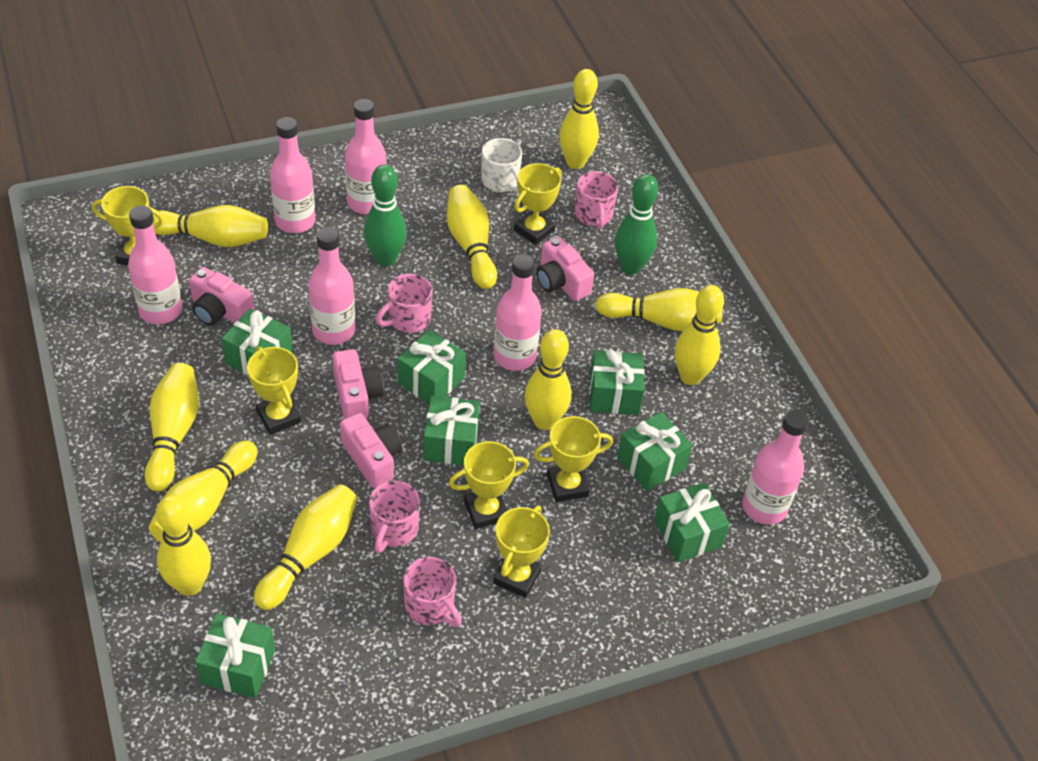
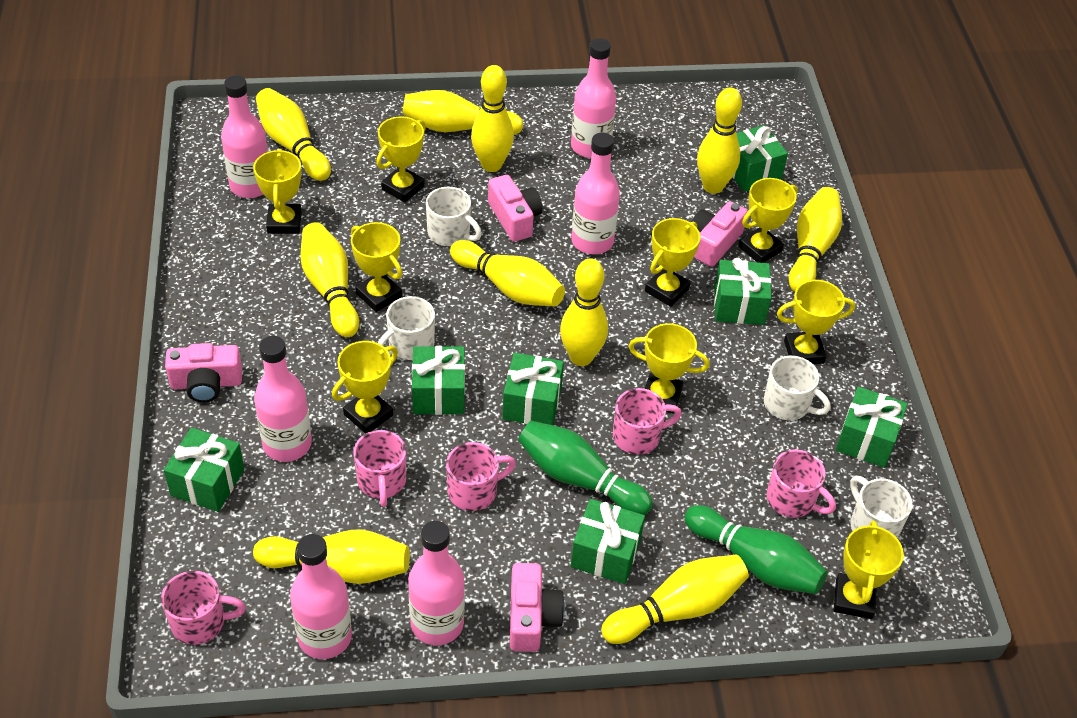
pink mug: 4 -> 5
white mug: 1 -> 4
yellow trophy: 6 -> 9

